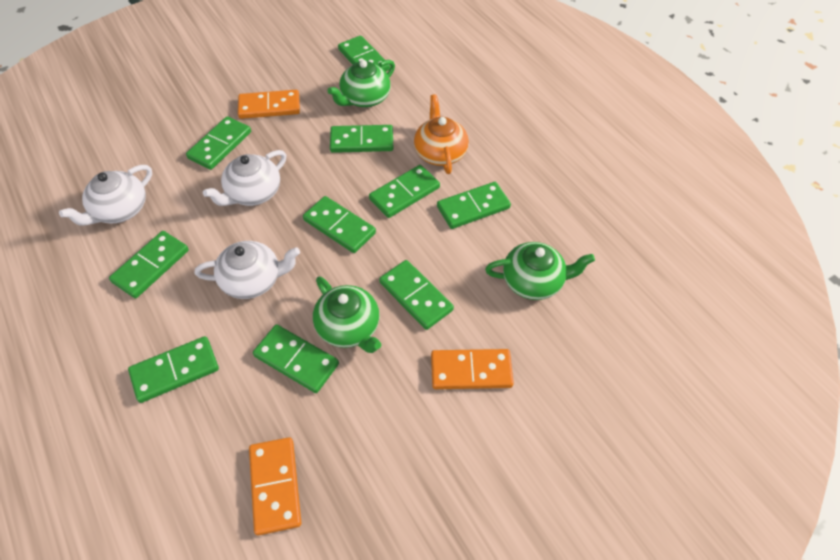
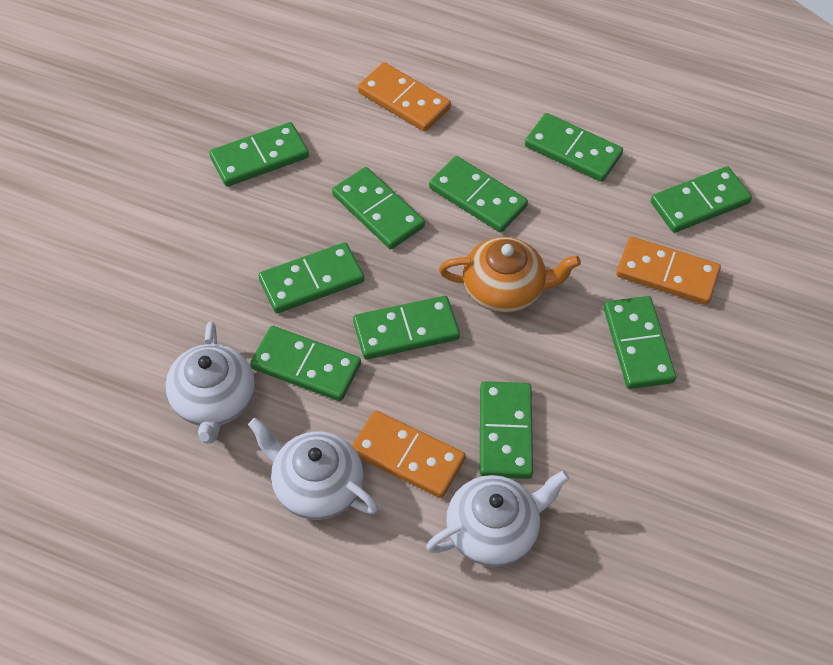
green teapot: 3 -> 0

